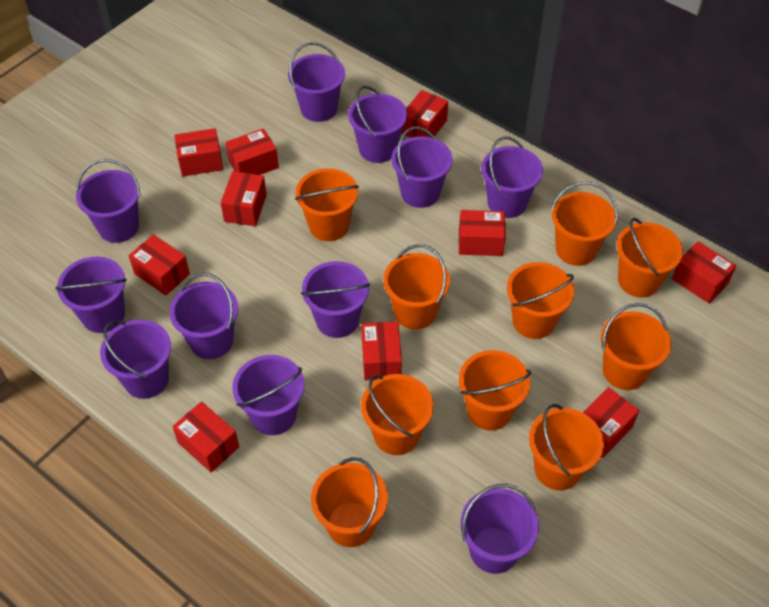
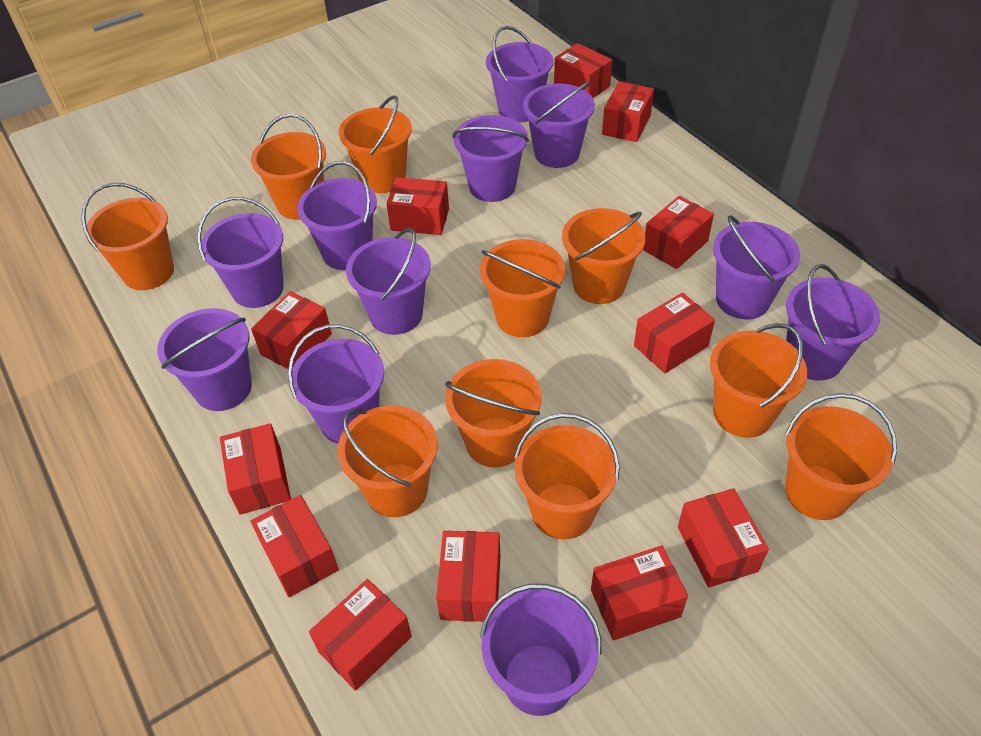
red box: 10 -> 12

